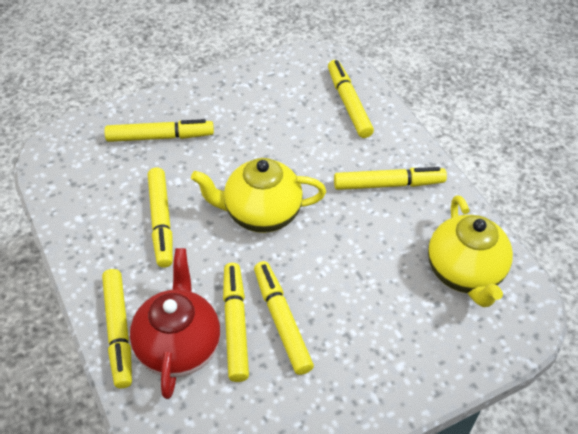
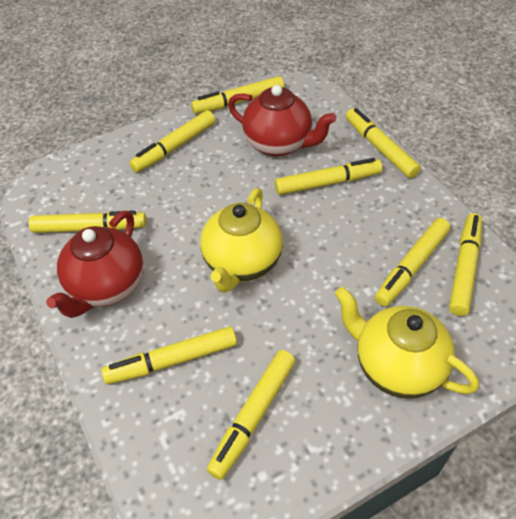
red teapot: 1 -> 2
yellow marker: 7 -> 9

